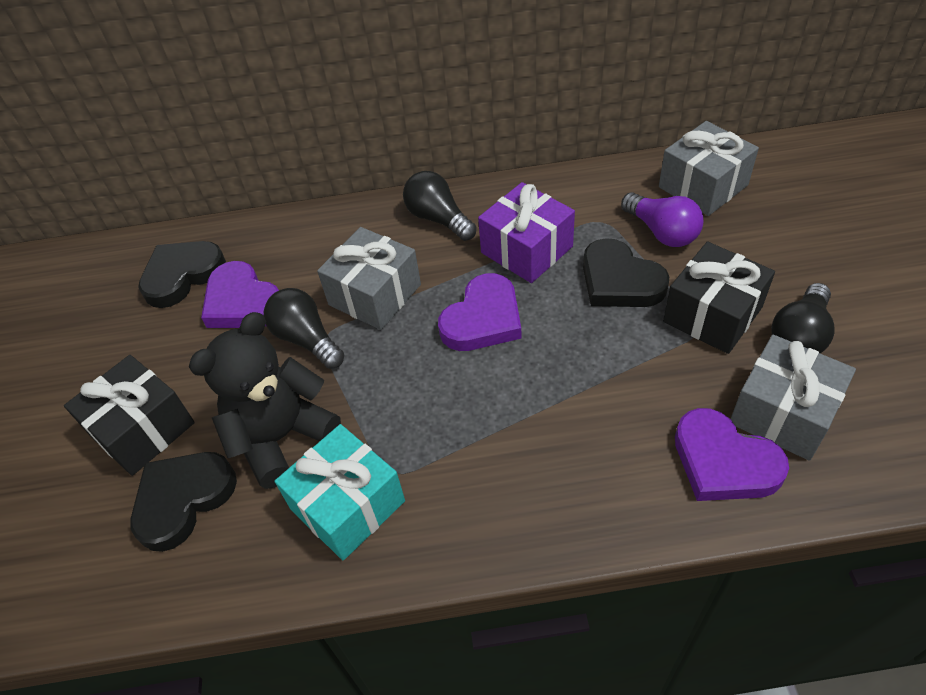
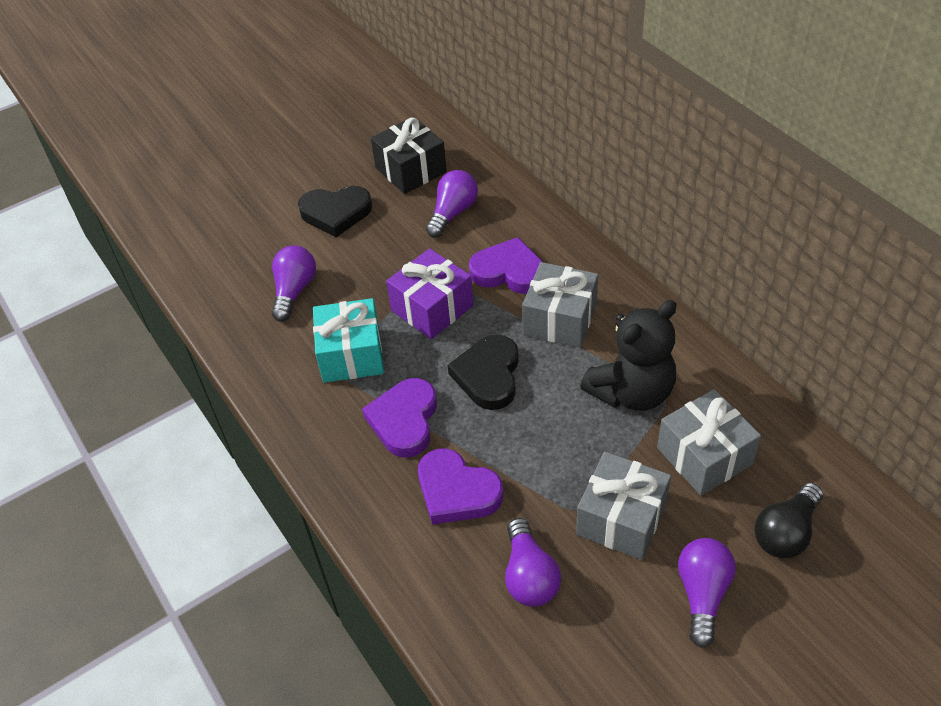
black gift: 2 -> 1
black heart: 3 -> 2
black light bulb: 3 -> 1
purple light bulb: 1 -> 4

